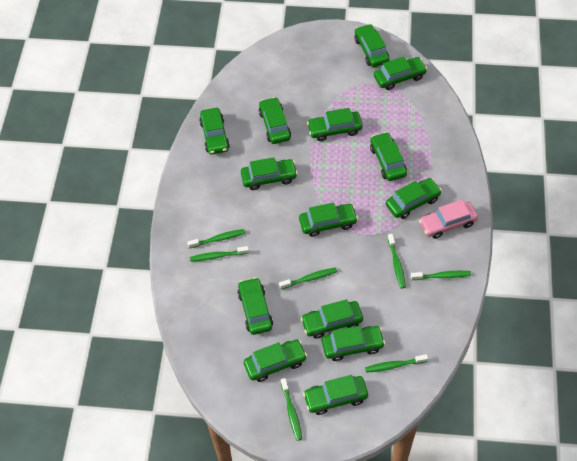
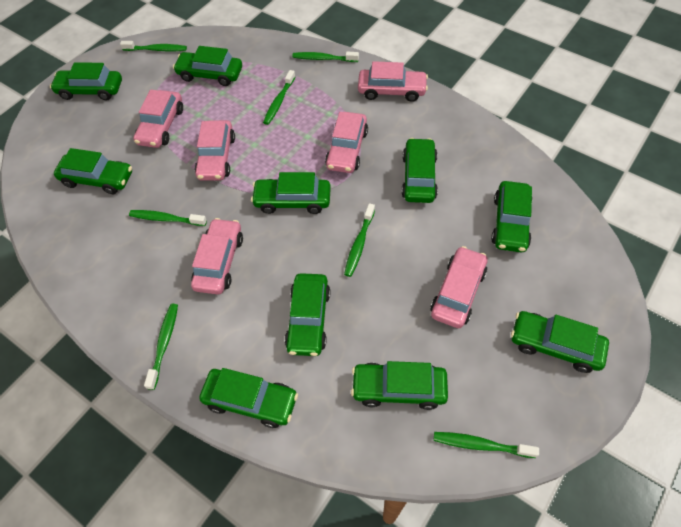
green car: 14 -> 10
pink car: 1 -> 6

